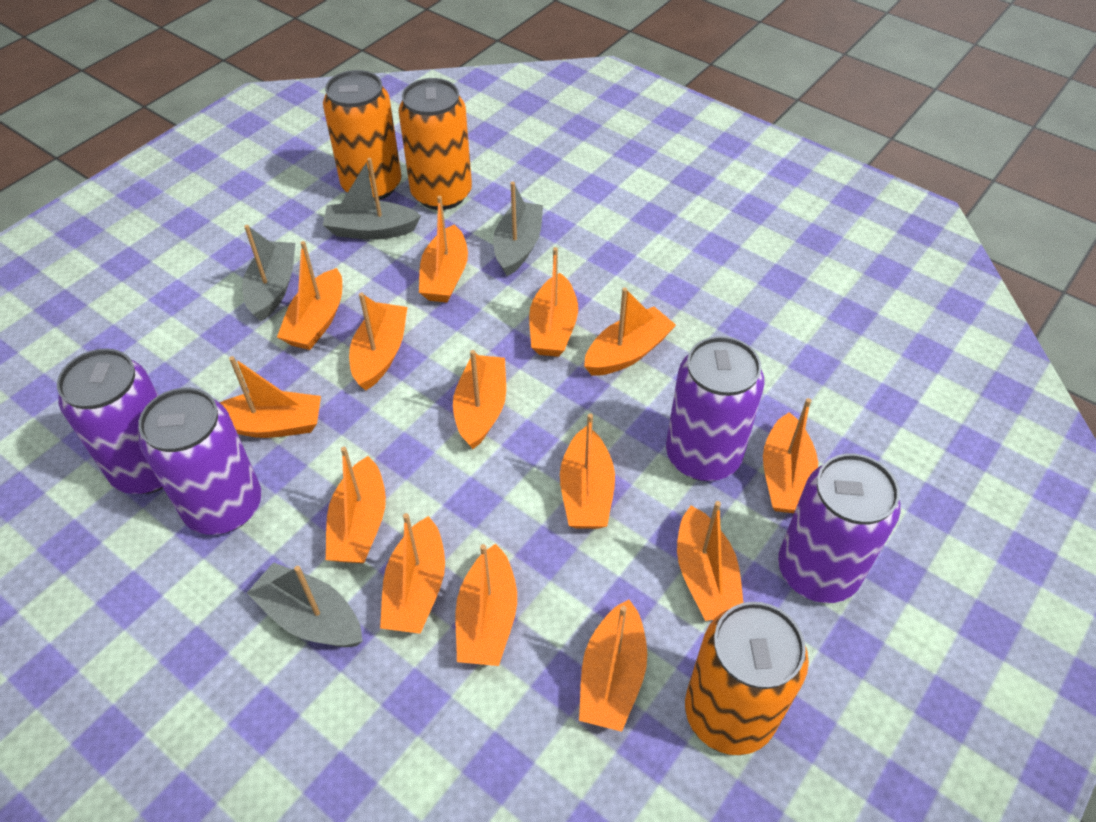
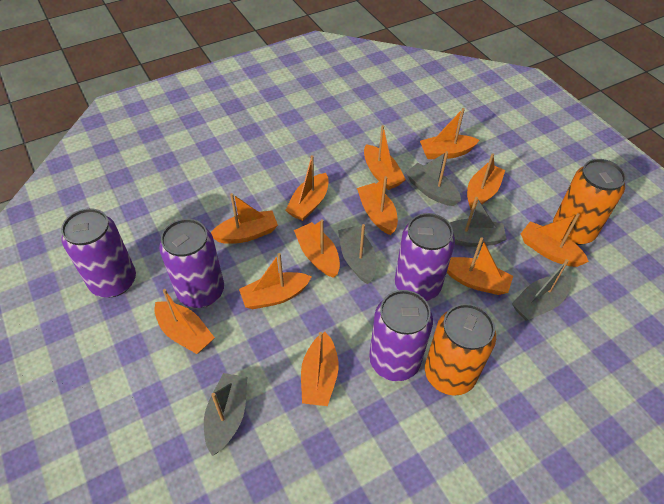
grey boat: 4 -> 5
orange boat: 14 -> 12
orange can: 3 -> 2

